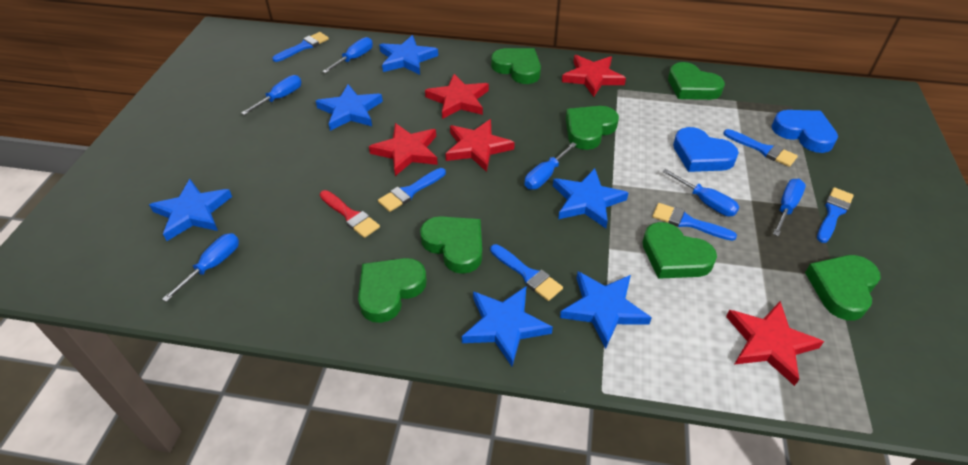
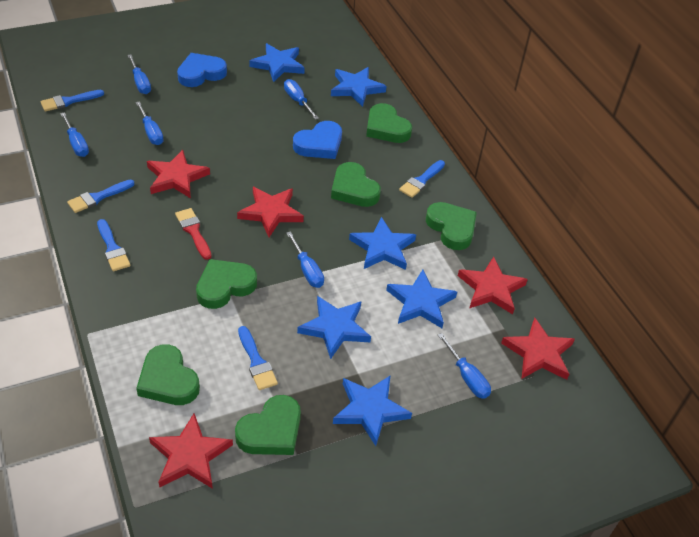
blue brush: 6 -> 5
green heart: 7 -> 6

